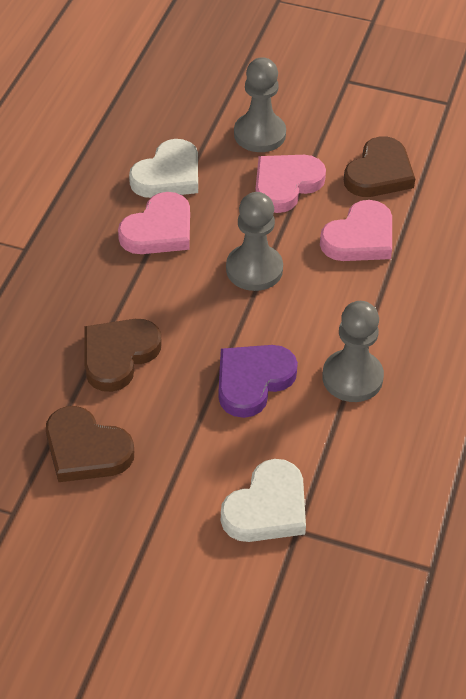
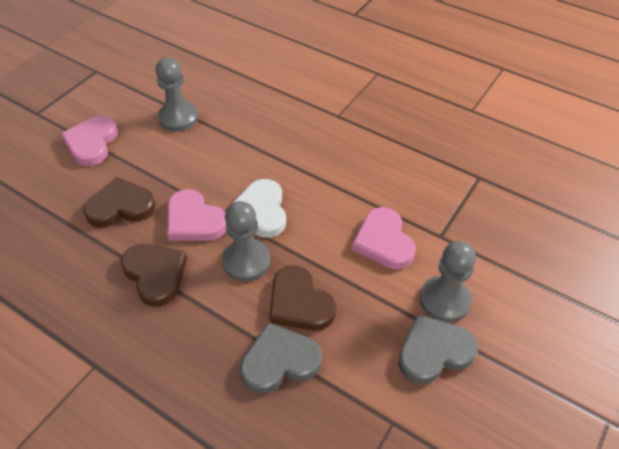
grey heart: 0 -> 2
purple heart: 1 -> 0
white heart: 2 -> 1

